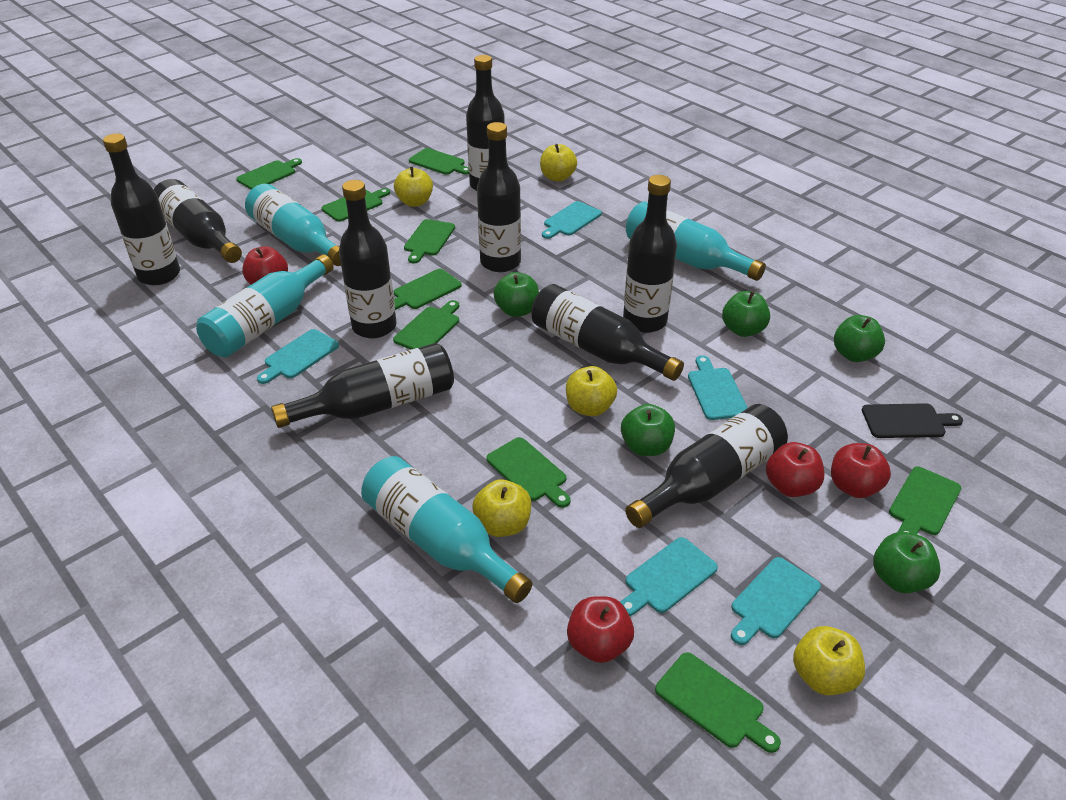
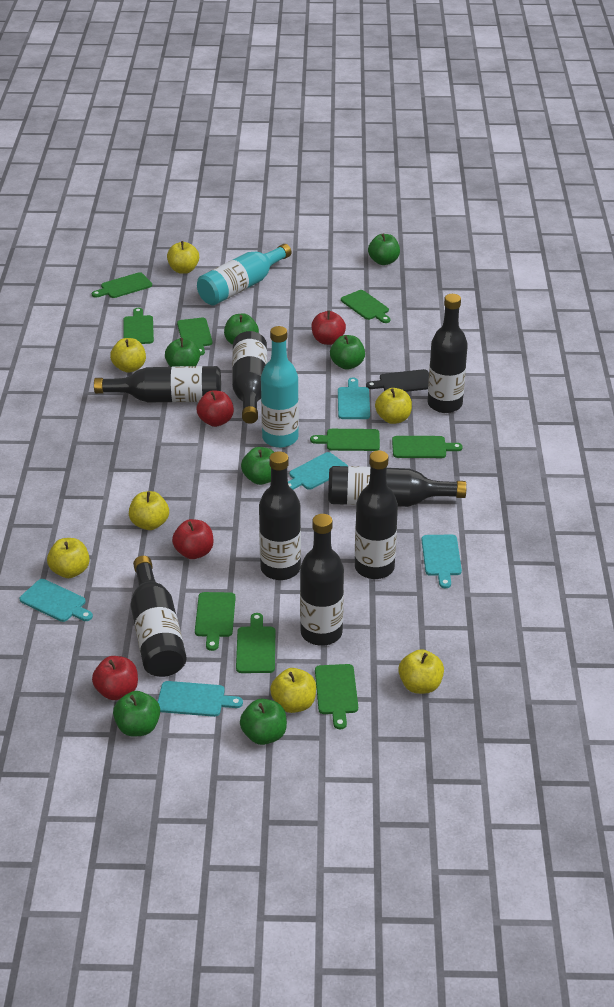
black bottle: 9 -> 8
green apple: 5 -> 7
turquoise bottle: 4 -> 2
yellow apple: 5 -> 7

